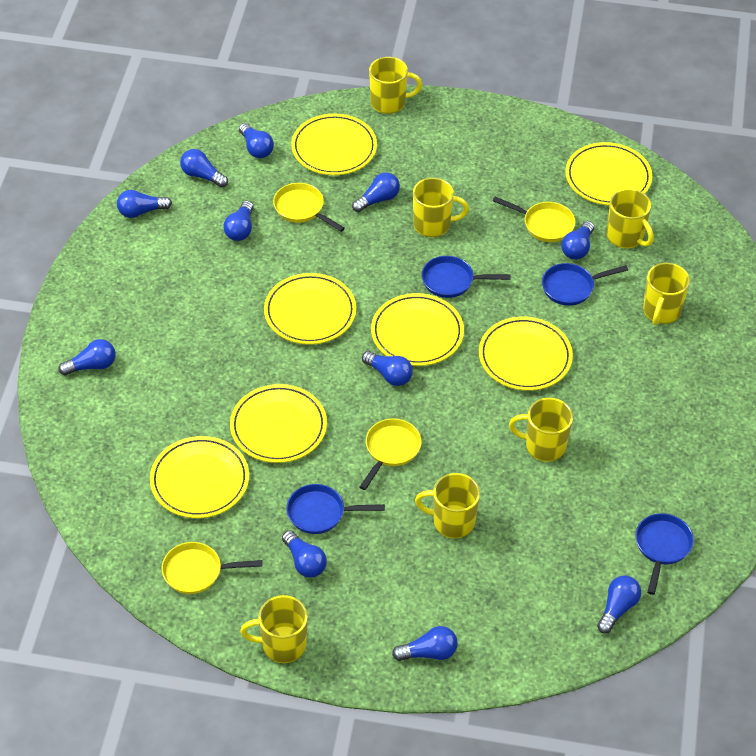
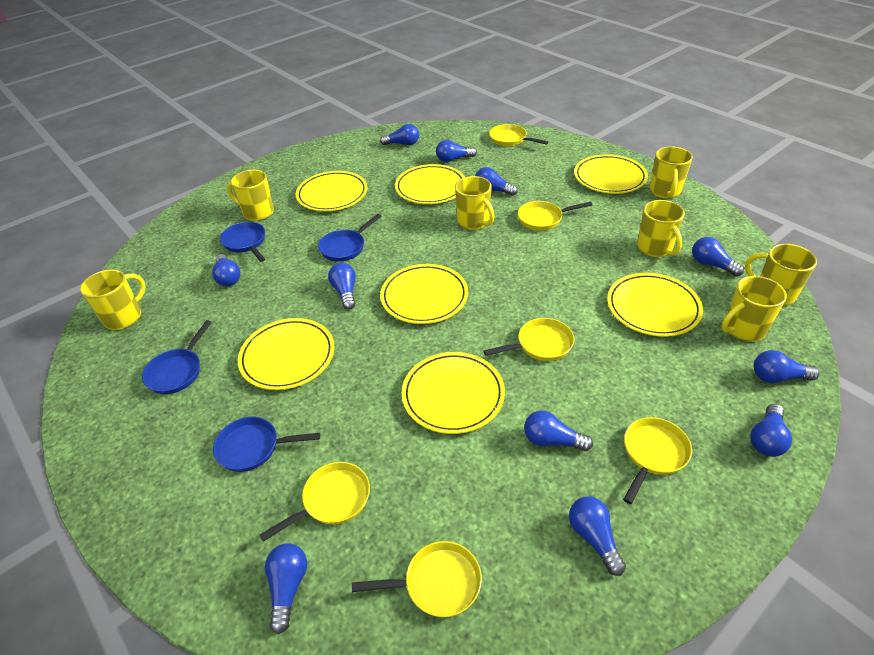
yellow pan: 4 -> 6

